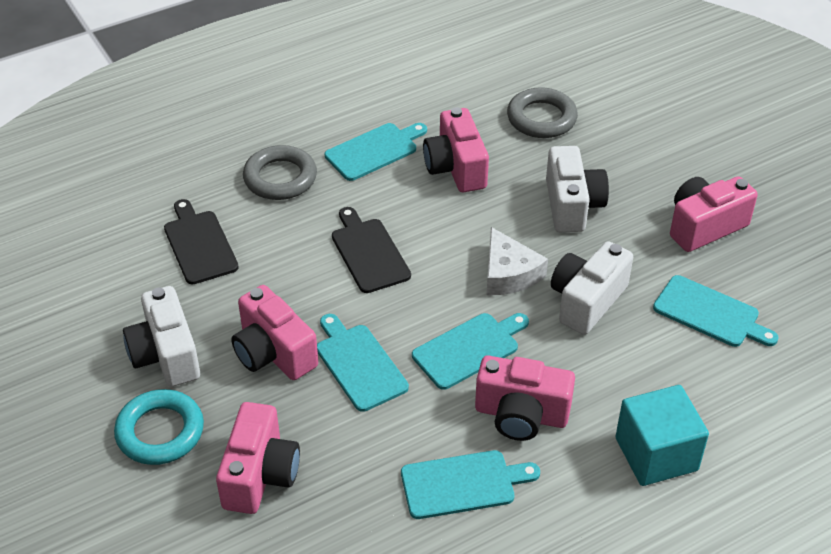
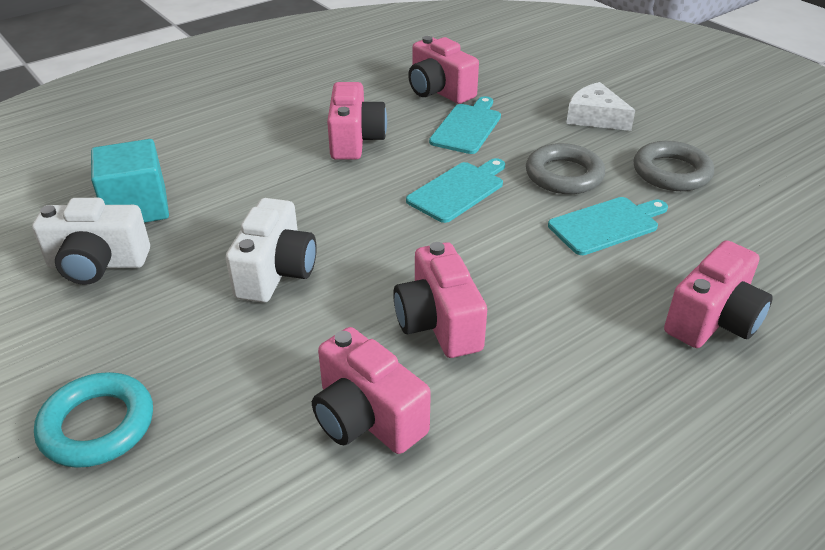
black cutting board: 2 -> 0
turquoise cutting board: 5 -> 3
white camera: 3 -> 2

